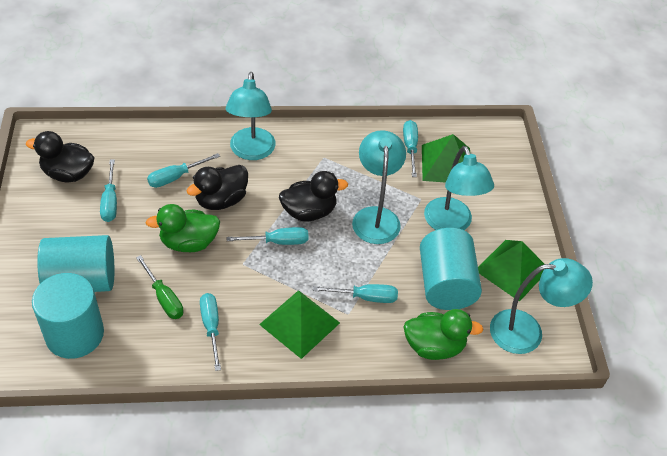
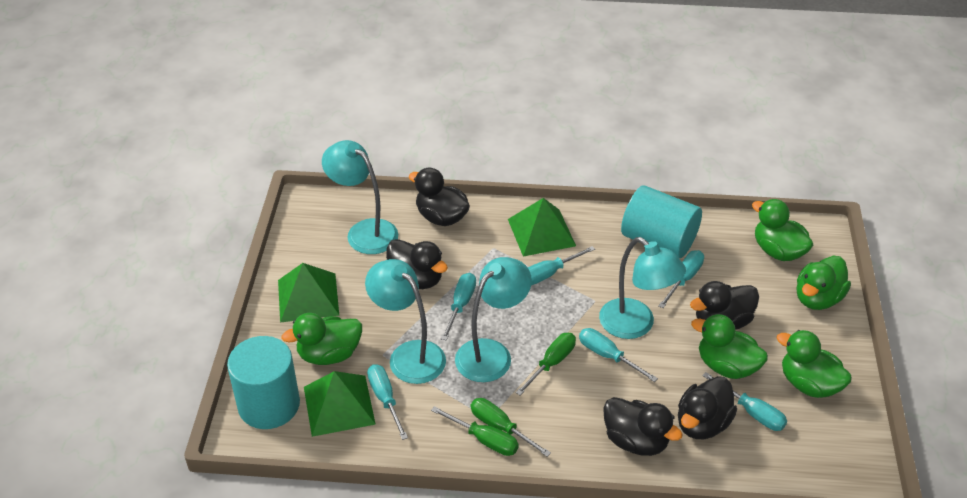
black duck: 3 -> 5
green duck: 2 -> 5
green screwdriver: 1 -> 3
turquoise cylinder: 3 -> 2

